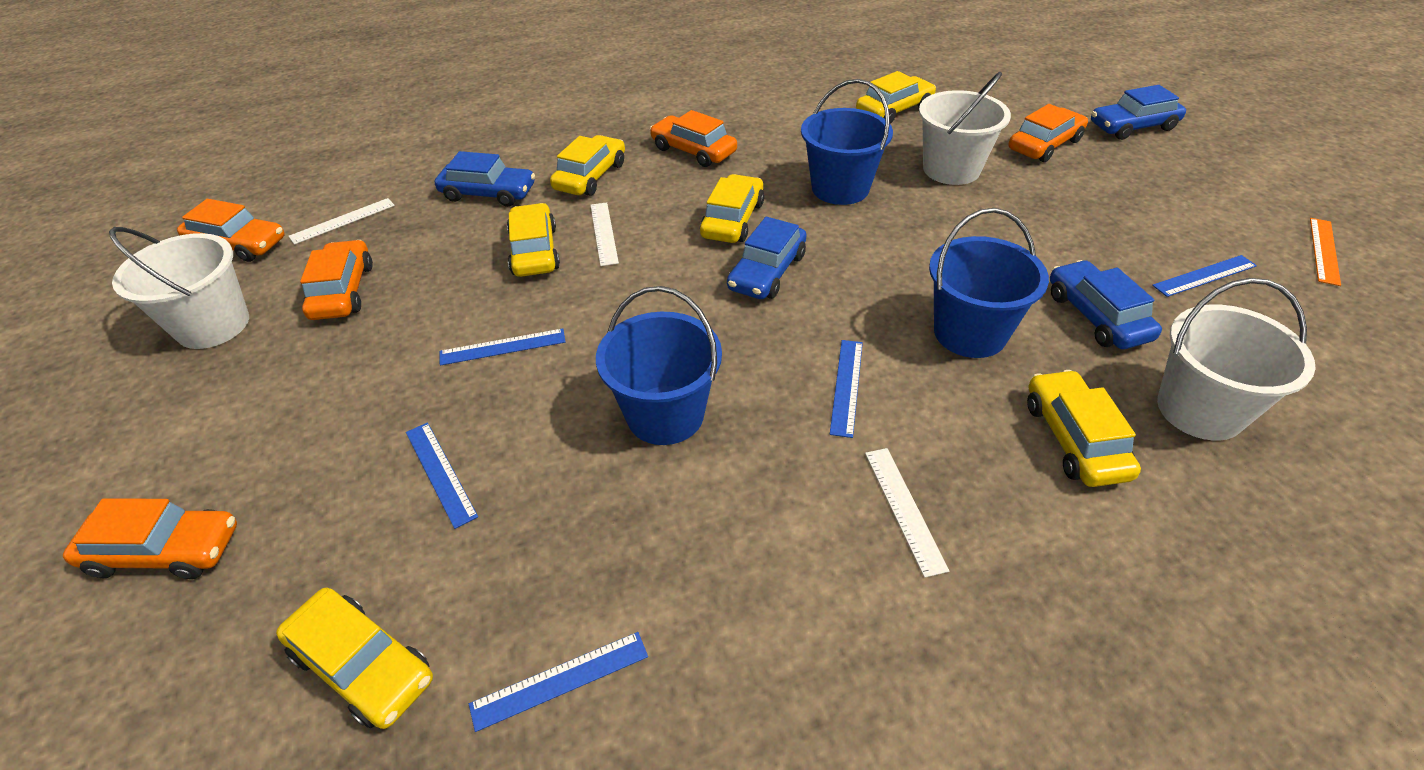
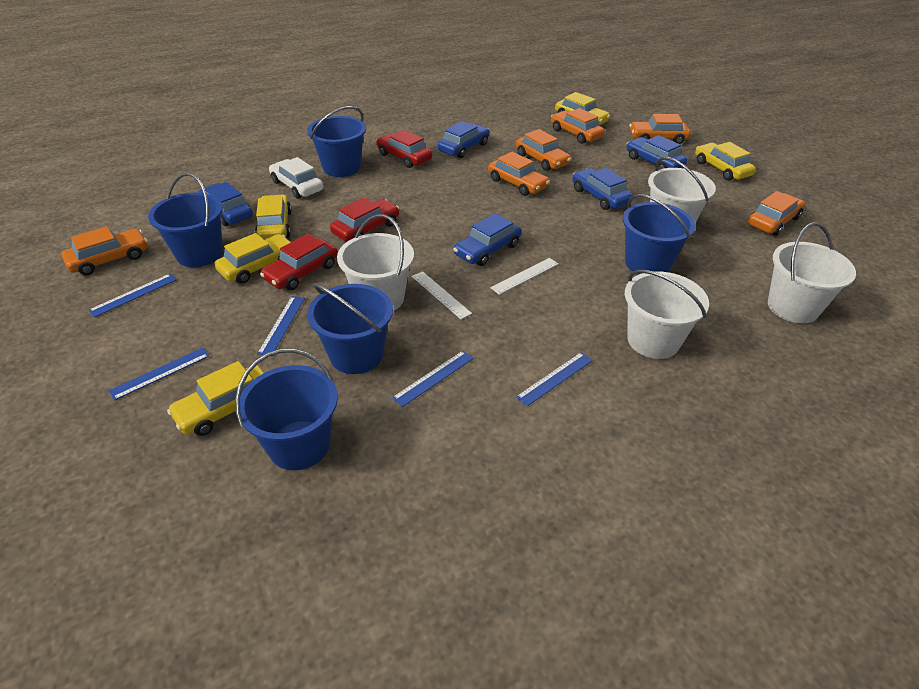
blue bucket: 3 -> 5
blue car: 4 -> 5
orange car: 5 -> 6
orange ruler: 1 -> 0
red car: 0 -> 3
white bucket: 3 -> 4
white car: 0 -> 1
white ruler: 3 -> 2
yellow car: 6 -> 5

